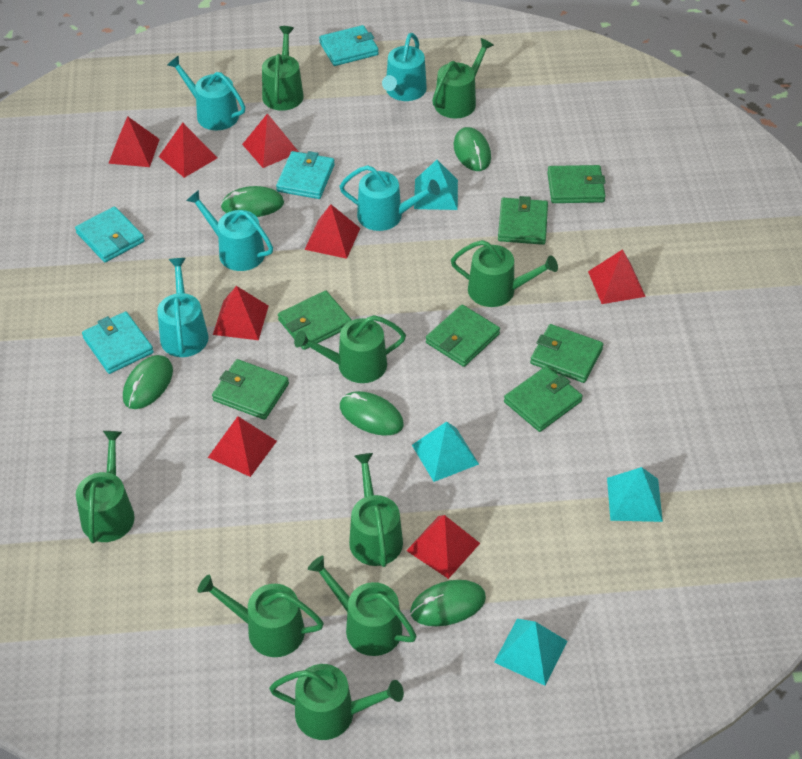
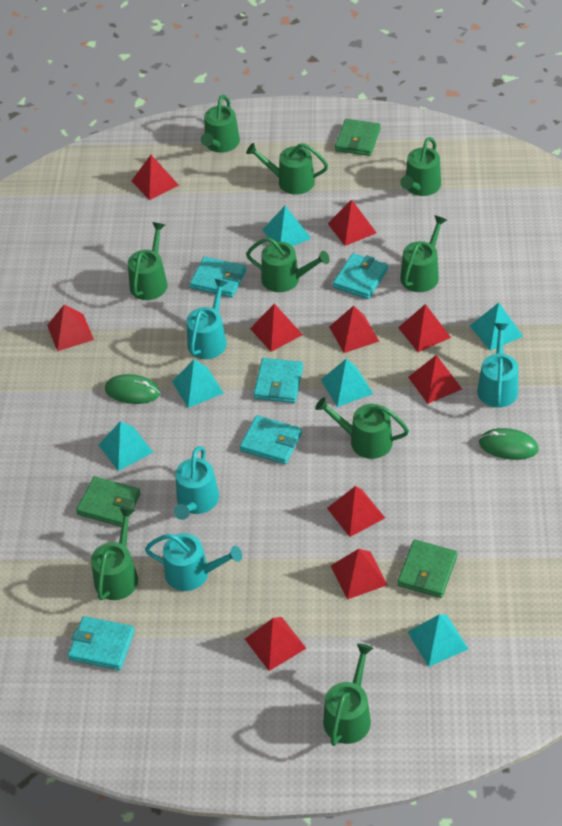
green mouse: 5 -> 2
green wallet: 7 -> 3
red pyramid: 8 -> 10
turquoise pyramid: 4 -> 6
turquoise wallet: 4 -> 5
turquoise watering can: 5 -> 4

